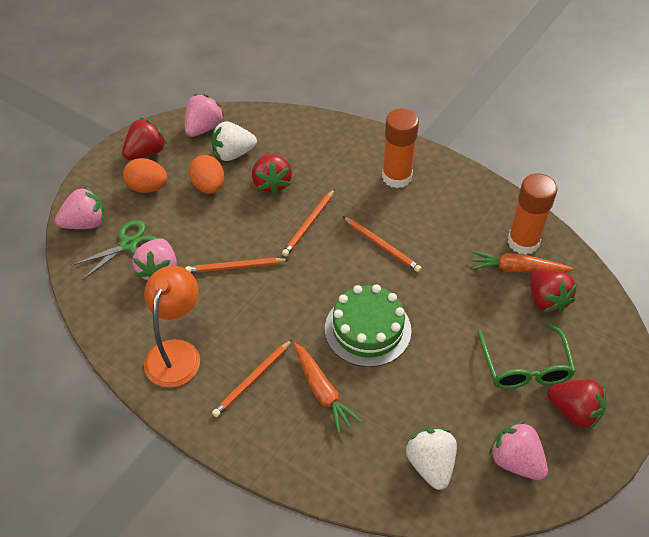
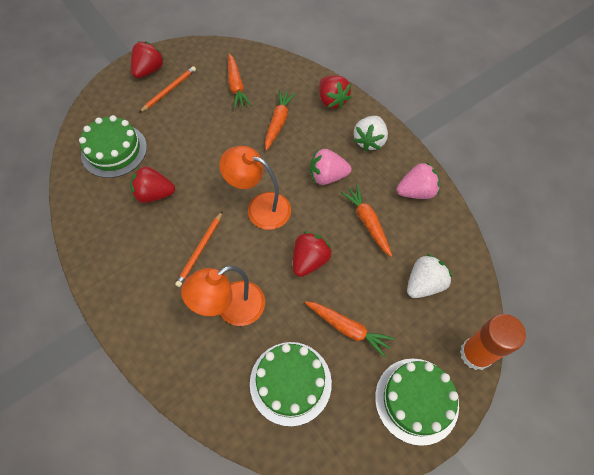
green cake: 1 -> 3
green glasses: 1 -> 0
green scissors: 1 -> 0
orange carrot: 2 -> 4
orange egg: 2 -> 0
orange glue stick: 2 -> 1
orange lamp: 1 -> 2
orange pencil: 4 -> 2
pink strawberry: 4 -> 2

